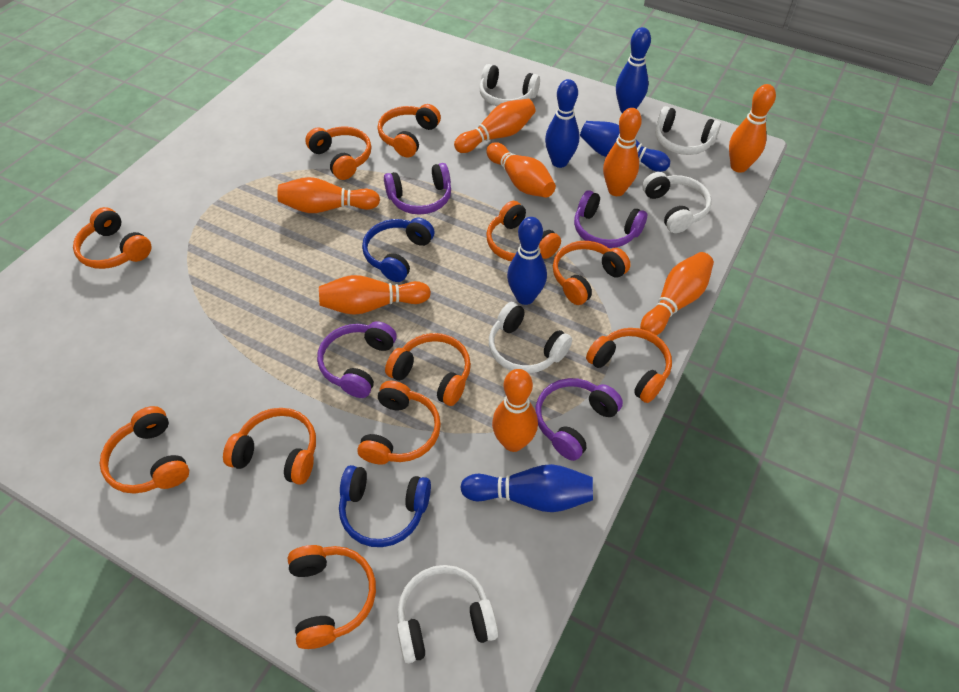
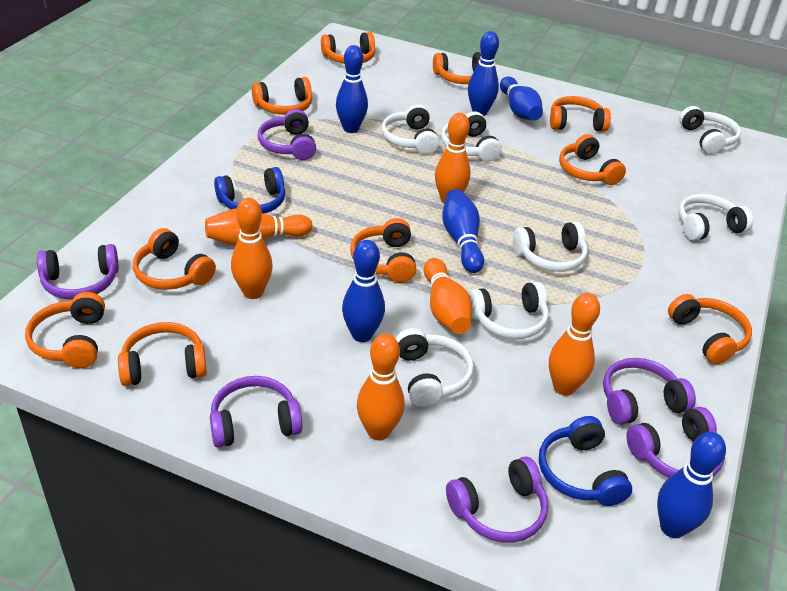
blue bowling pin: 5 -> 6
orange bowling pin: 8 -> 6
orange headphones: 11 -> 10
purple headphones: 4 -> 6
white headphones: 5 -> 7

